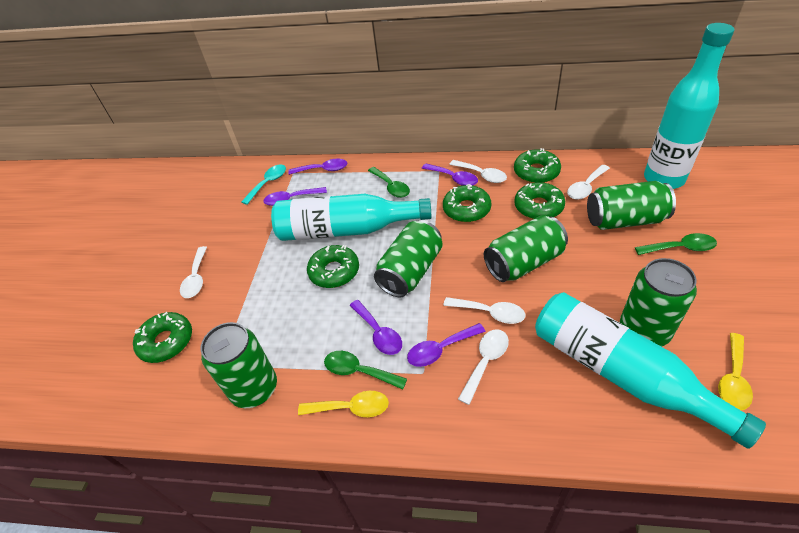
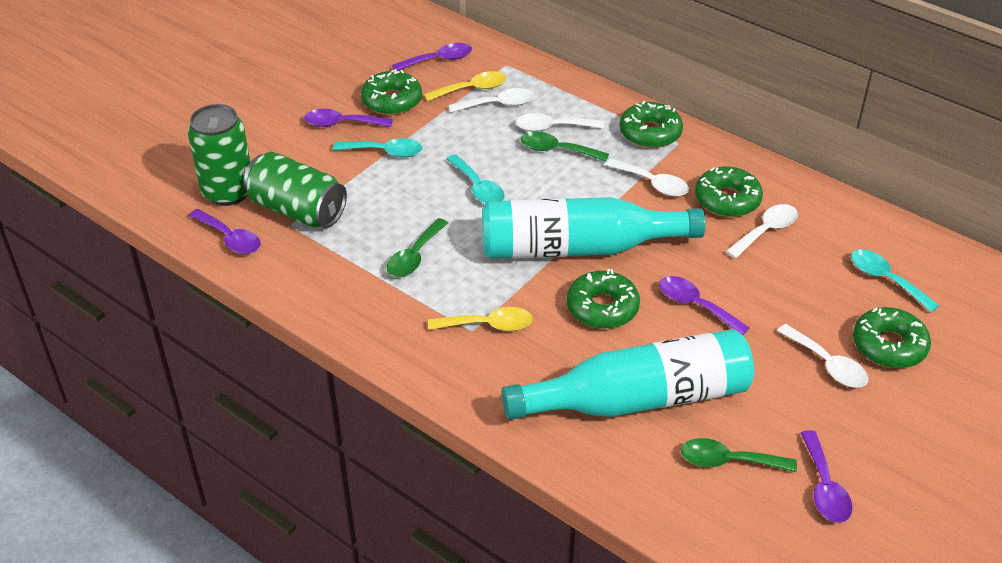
green can: 5 -> 2
turquoise bottle: 3 -> 2
turquoise spoon: 1 -> 3

